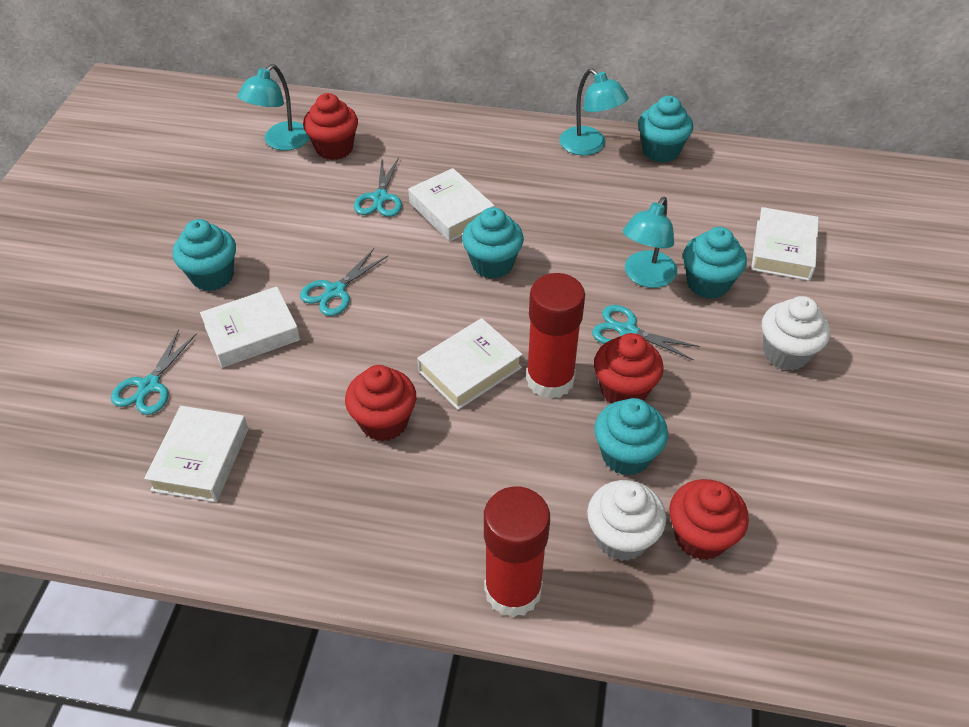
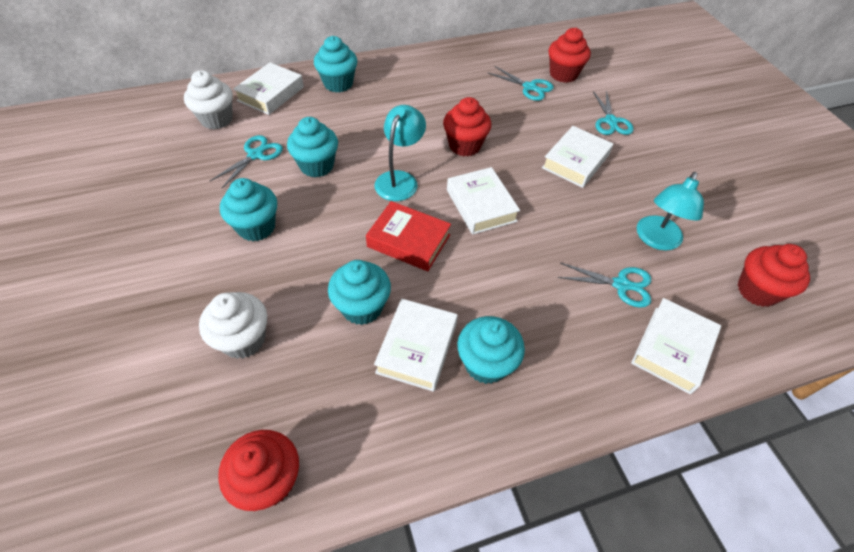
red book: 0 -> 1
red glue stick: 2 -> 0
turquoise lamp: 3 -> 2

